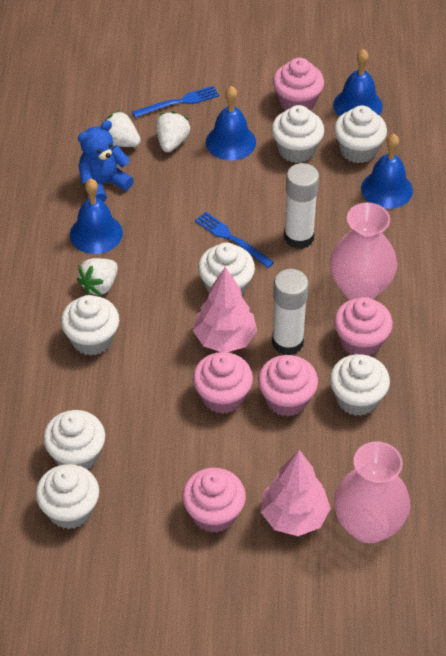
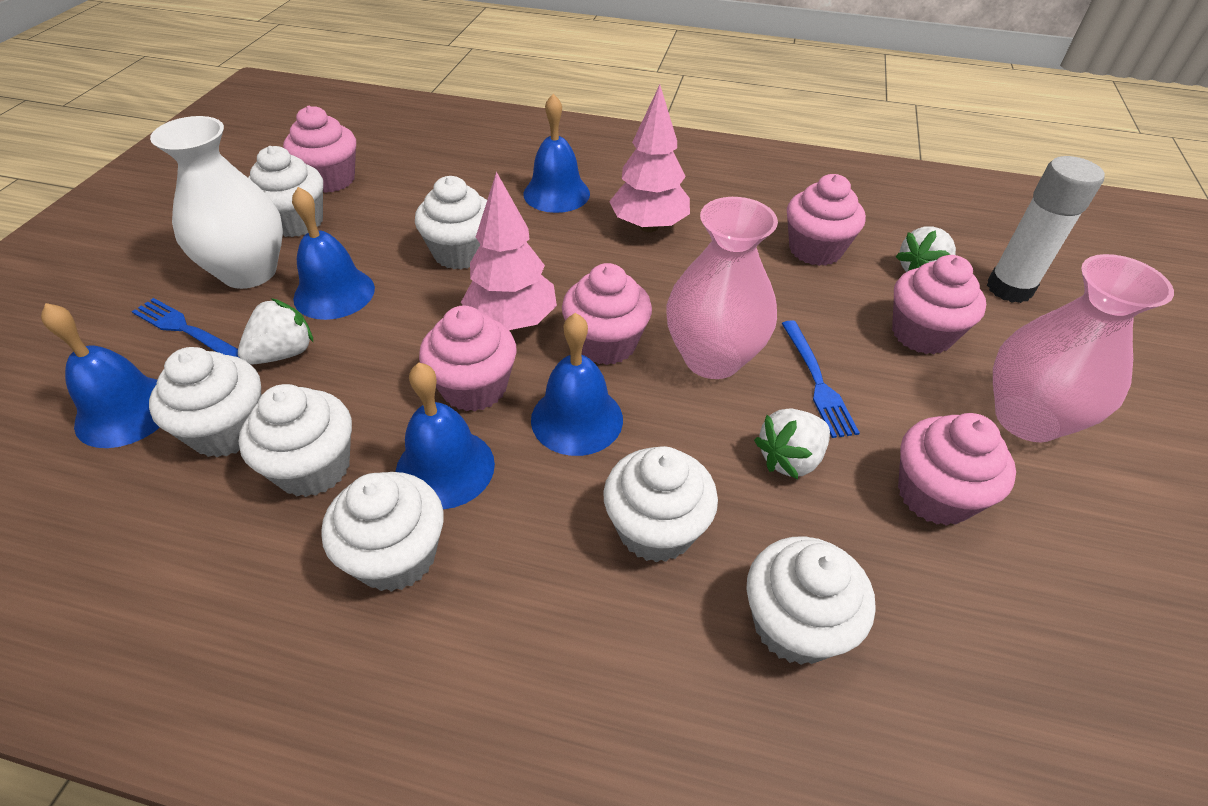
blue bell: 4 -> 5
blue teddy bear: 1 -> 0
pink cupcake: 5 -> 6
white glue stick: 2 -> 1
white vase: 0 -> 1

